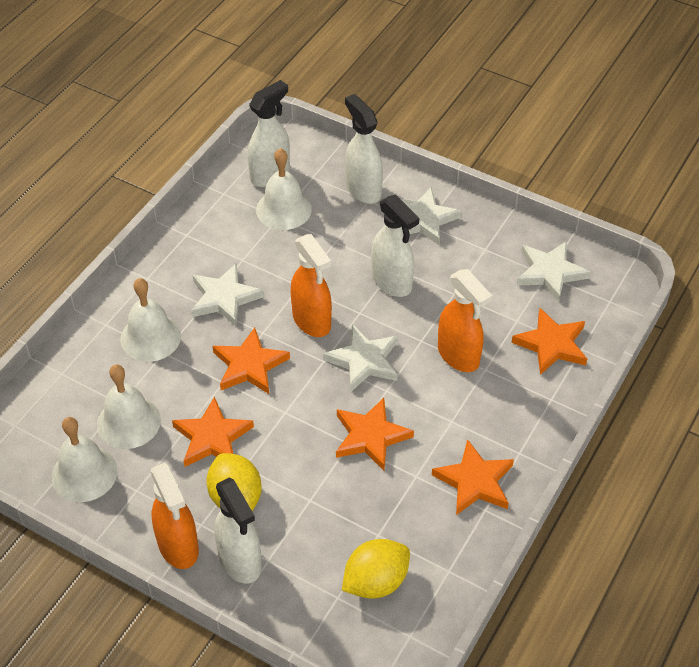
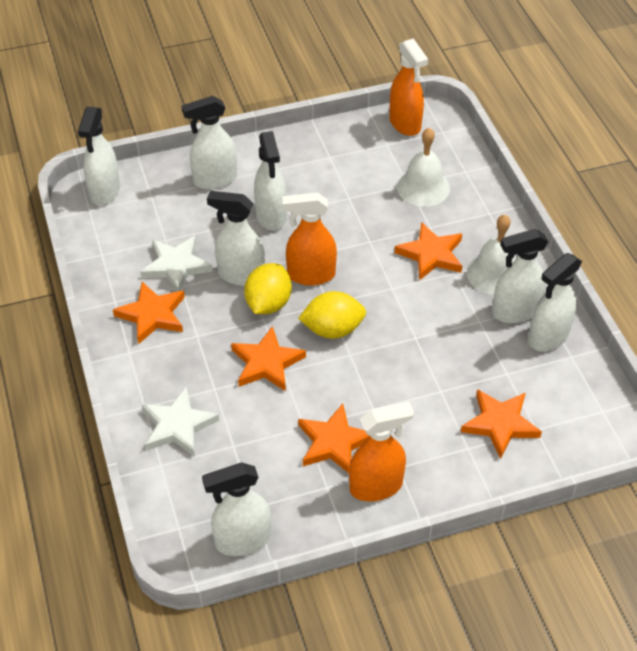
white bell: 4 -> 2
white spray bottle: 4 -> 7
white star: 4 -> 2

